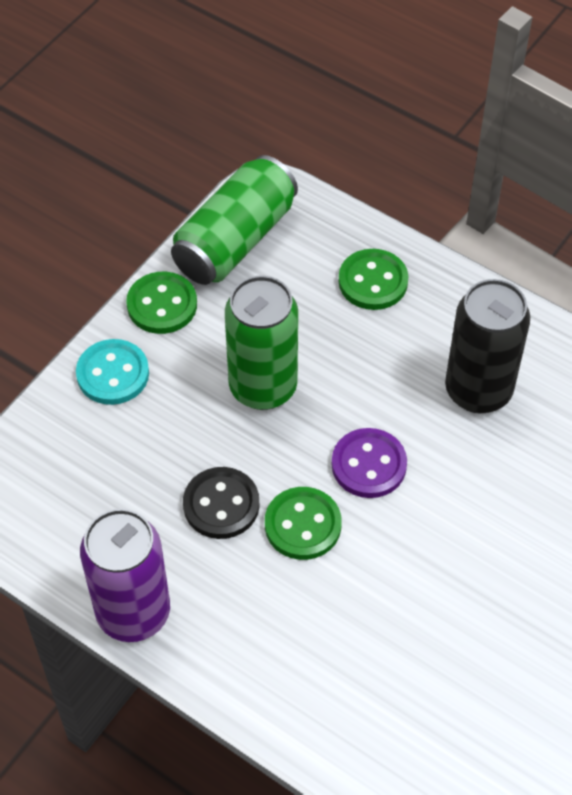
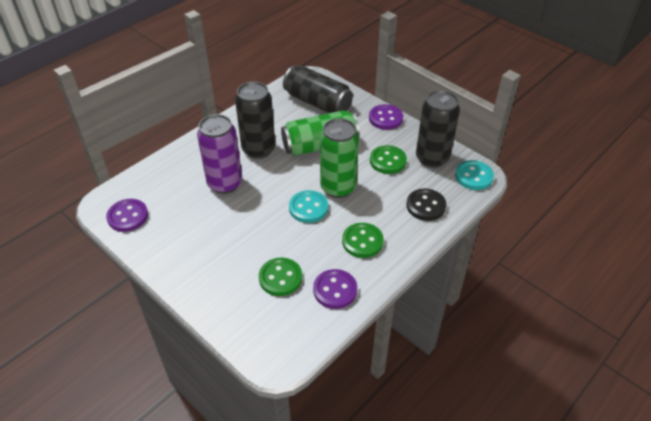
black can: 1 -> 3
purple button: 1 -> 3
turquoise button: 1 -> 2

